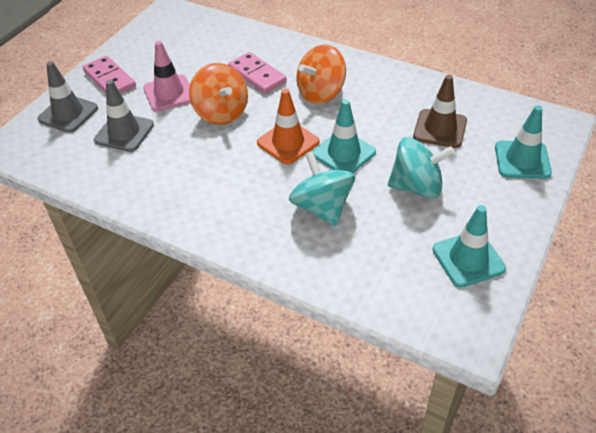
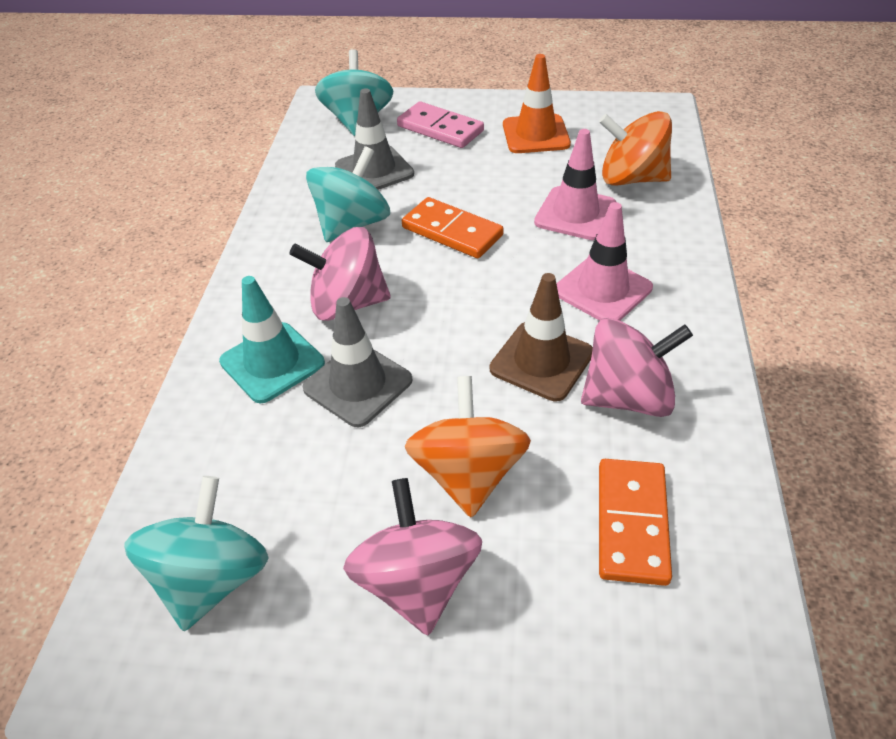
orange domino: 0 -> 2
pink domino: 2 -> 1
pink spinning top: 0 -> 3
pink traffic cone: 1 -> 2
turquoise spinning top: 2 -> 3
turquoise traffic cone: 3 -> 1

